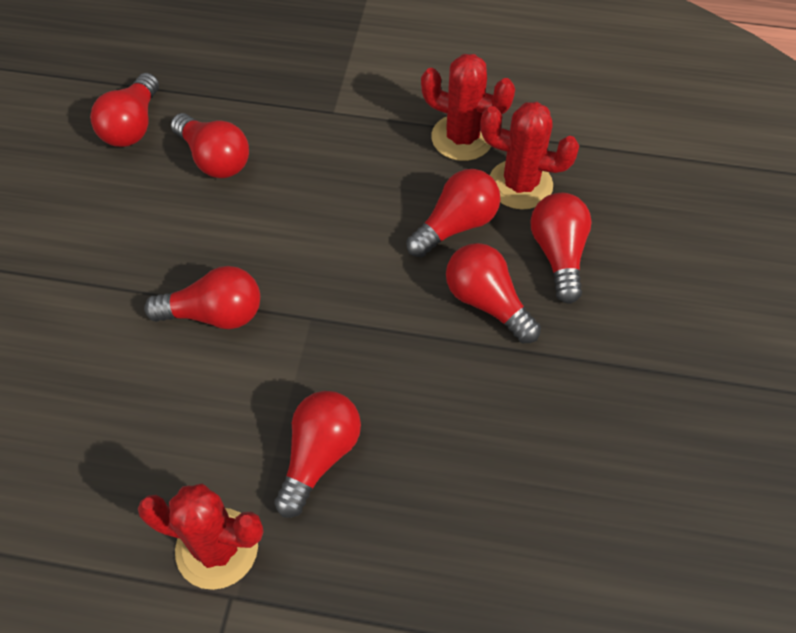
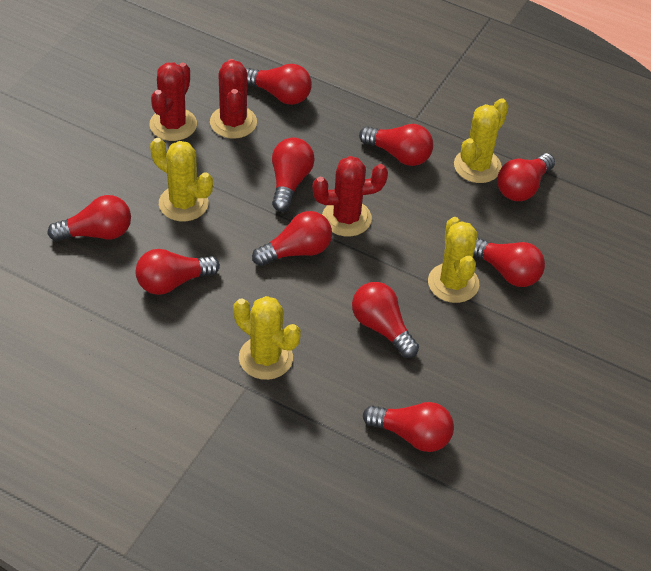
red light bulb: 7 -> 10
yellow cactus: 0 -> 4

